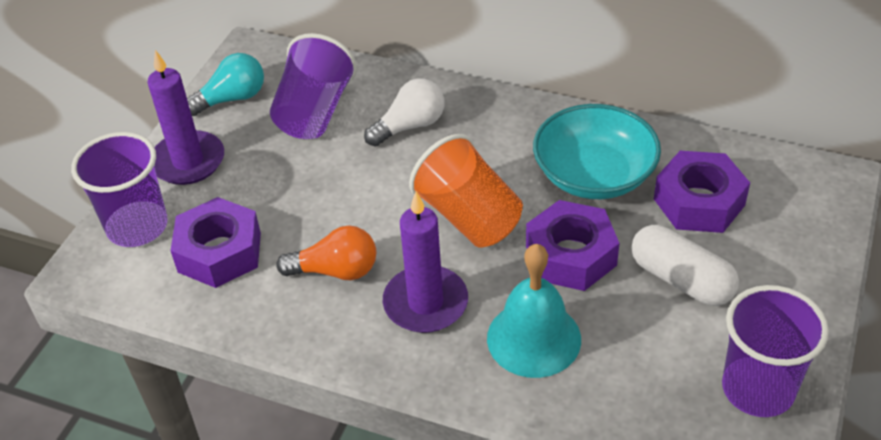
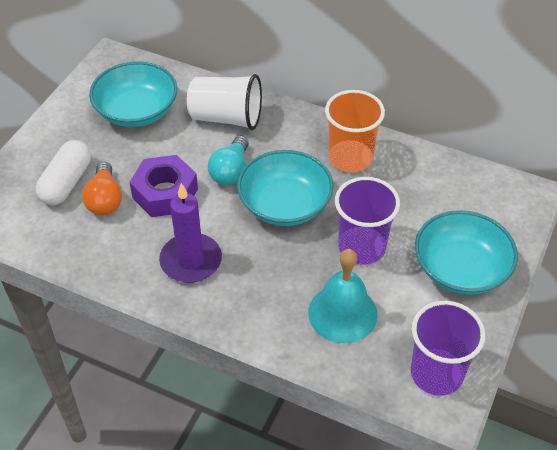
purple candle: 2 -> 1
purple cup: 3 -> 2
purple nut: 3 -> 1
turquoise bowl: 1 -> 3
white cup: 0 -> 1
white light bulb: 1 -> 0

